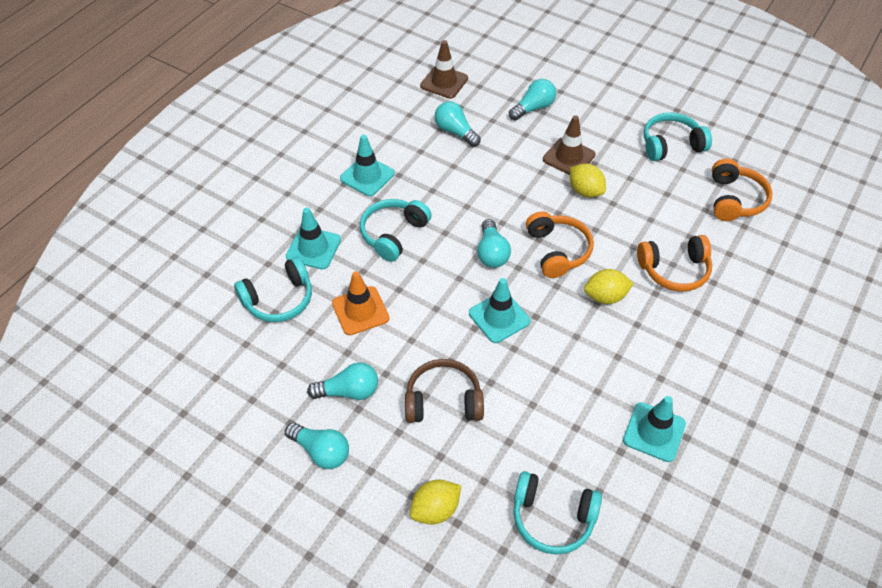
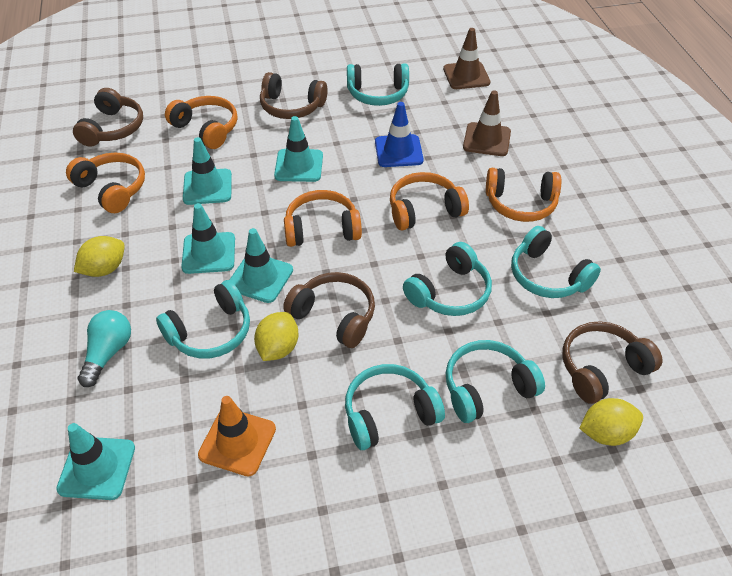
blue traffic cone: 0 -> 1
brown headphones: 1 -> 4
orange headphones: 3 -> 5
turquoise headphones: 4 -> 6
turquoise light bulb: 5 -> 1
turquoise traffic cone: 4 -> 5

